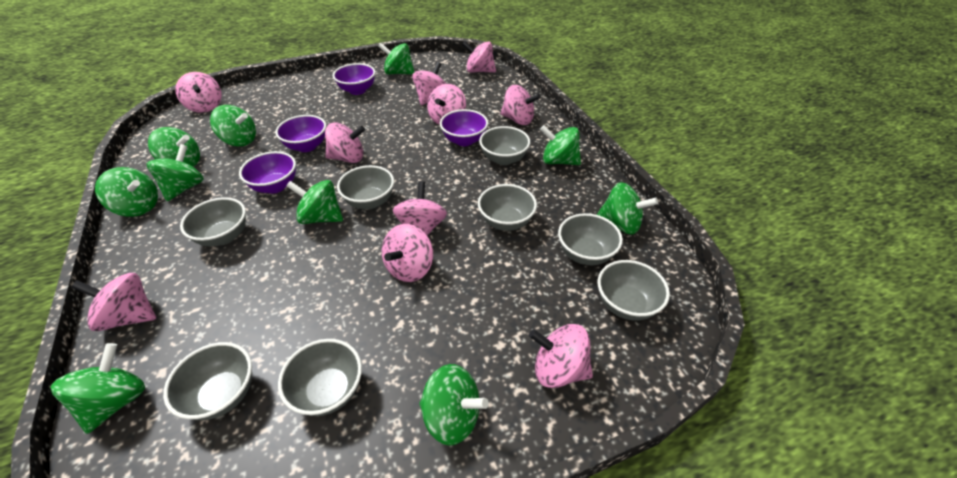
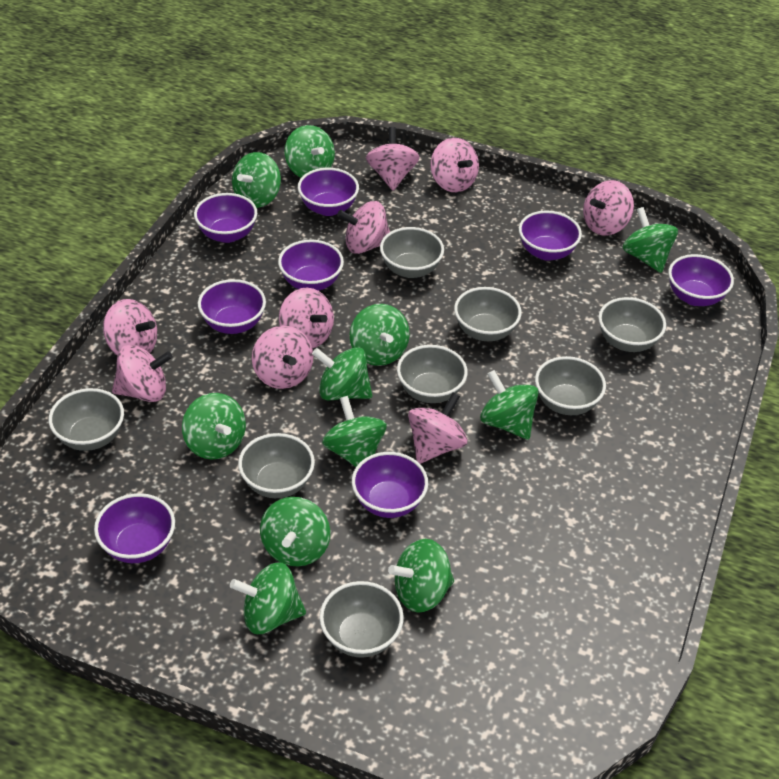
green spinning top: 10 -> 11
pink spinning top: 10 -> 9
purple bowl: 4 -> 8

